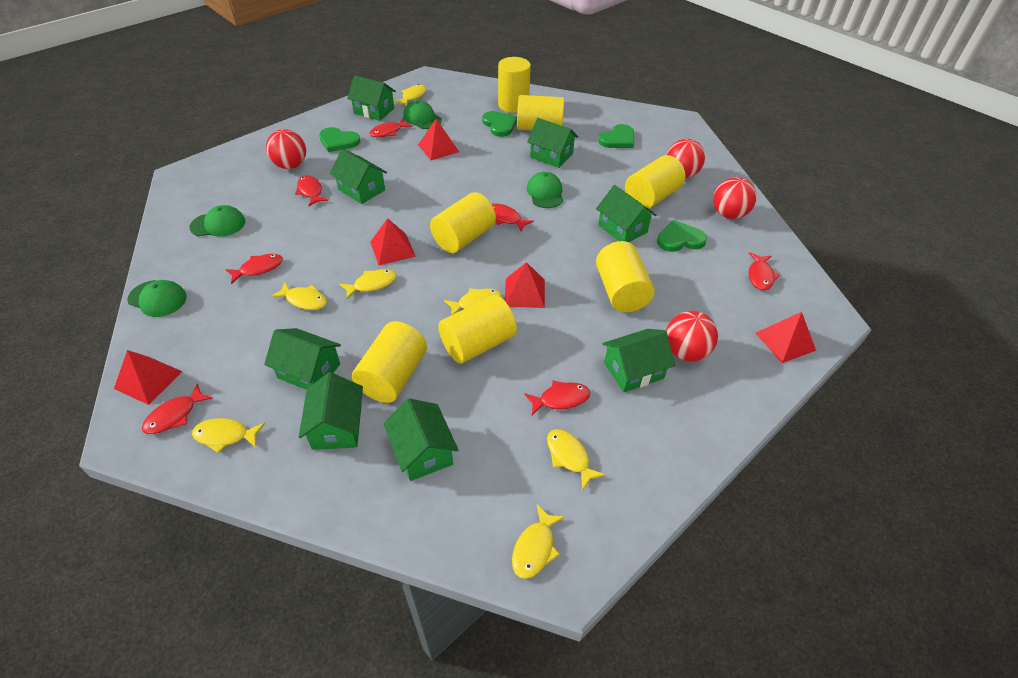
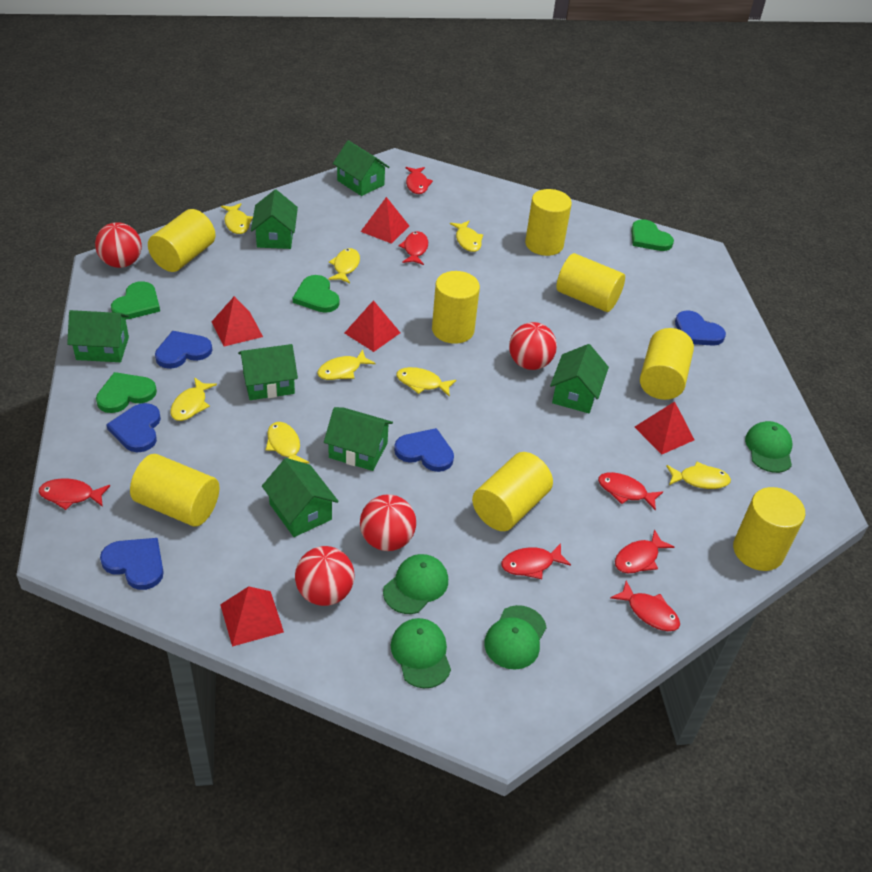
blue heart: 0 -> 5
green house: 8 -> 7
yellow cylinder: 7 -> 8
yellow fish: 7 -> 8

